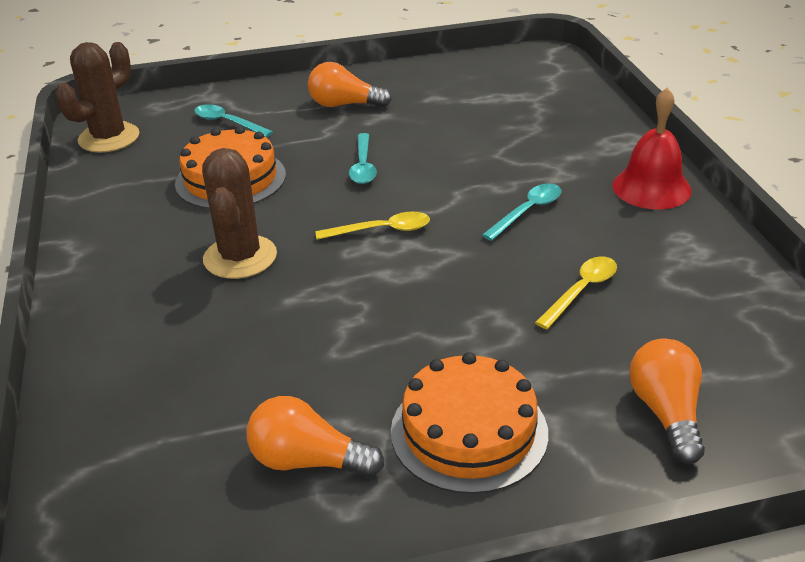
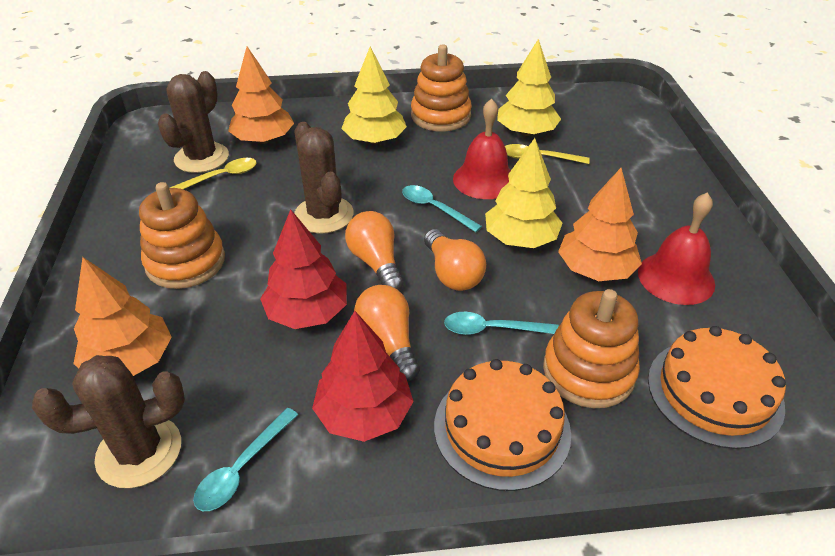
brown cactus: 2 -> 3
orange stacking toy: 0 -> 3
orange tree: 0 -> 3
red bell: 1 -> 2
red tree: 0 -> 2
yellow tree: 0 -> 3

